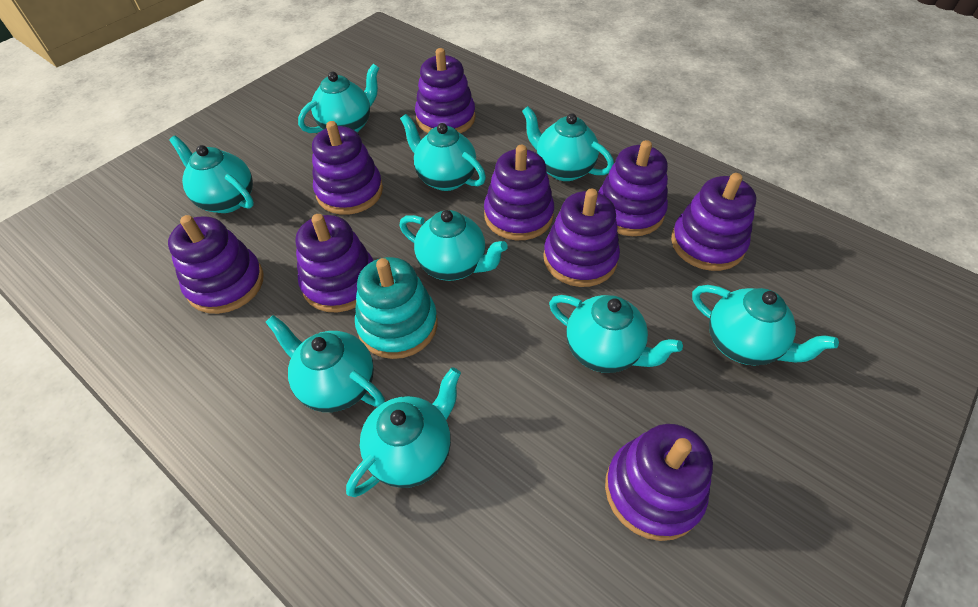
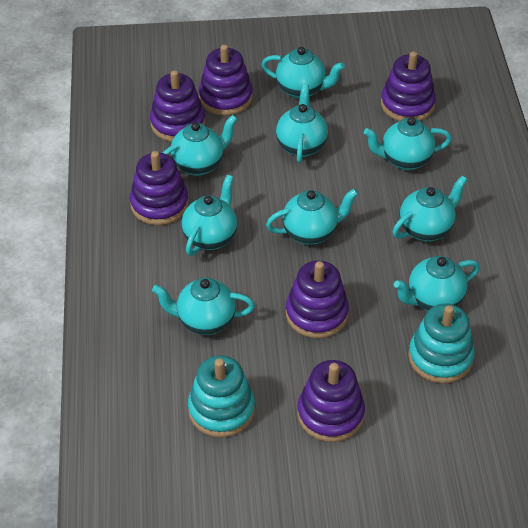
purple stacking toy: 9 -> 6
turquoise stacking toy: 1 -> 2

